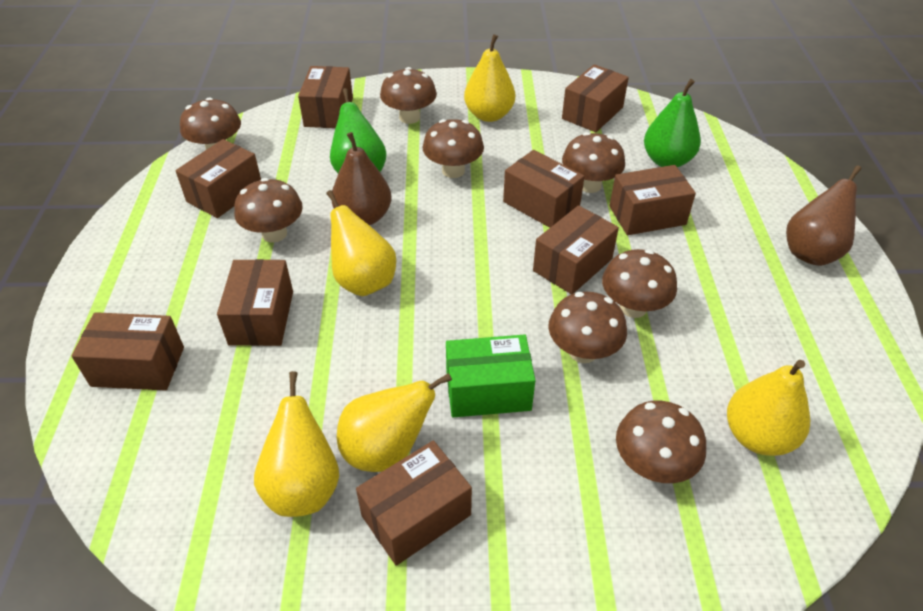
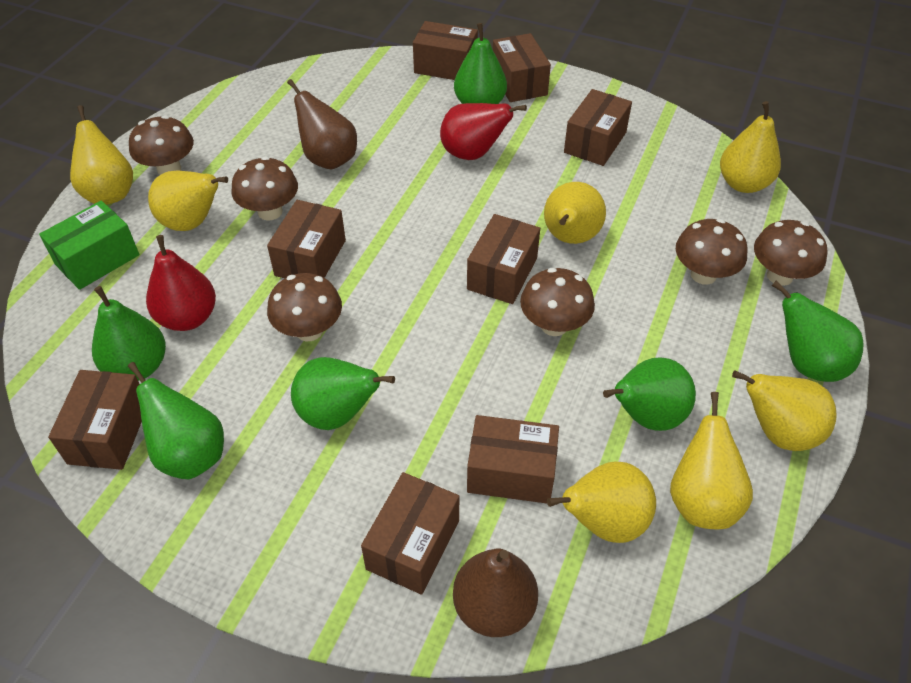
brown box: 9 -> 8
brown mushroom: 8 -> 6
green pear: 2 -> 6
red pear: 0 -> 2
yellow pear: 5 -> 7

